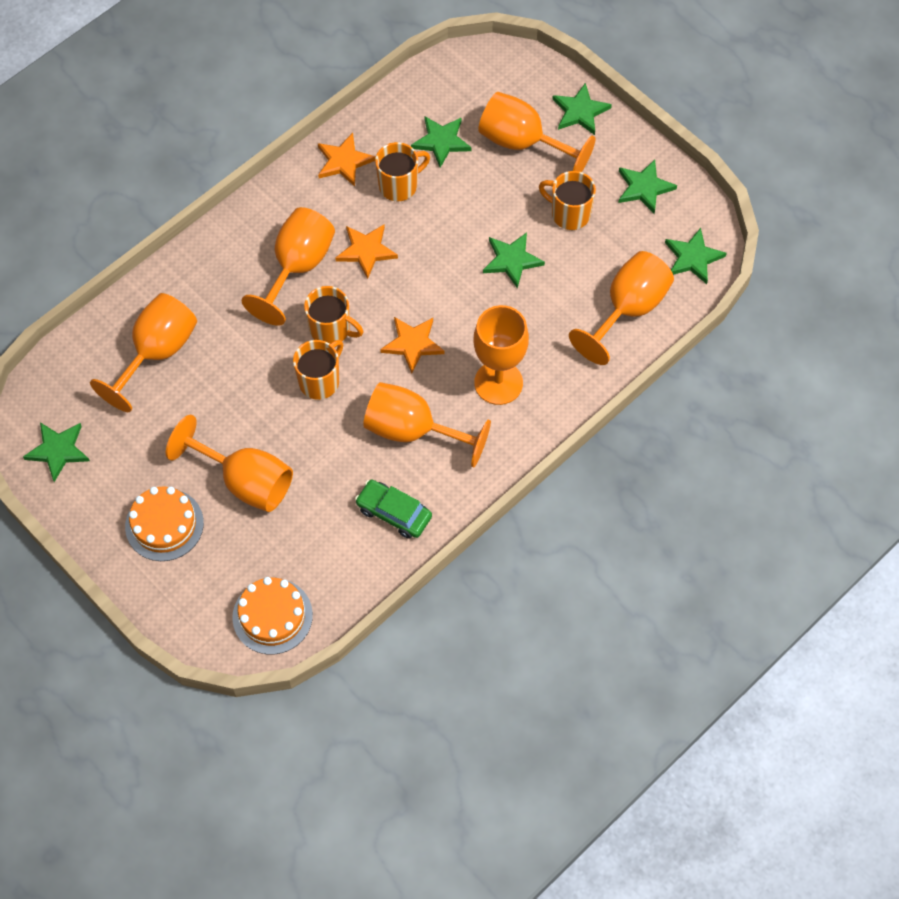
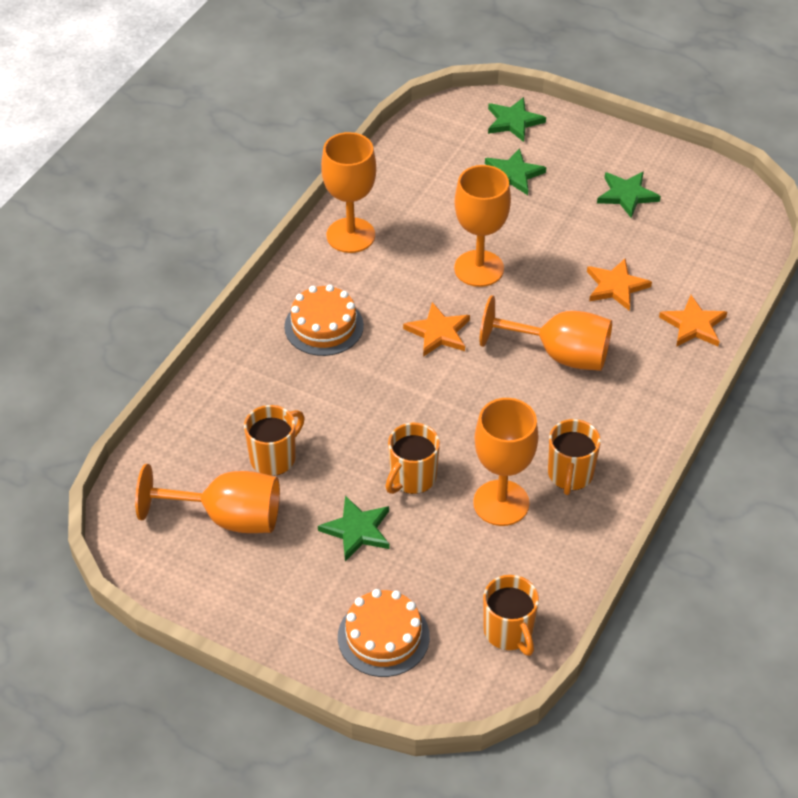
green car: 1 -> 0
green star: 6 -> 4
orange goblet: 7 -> 5

